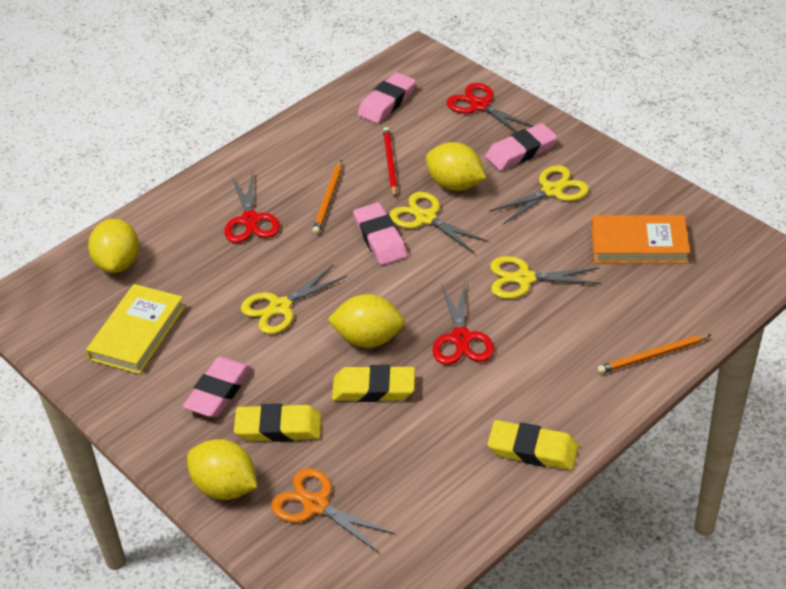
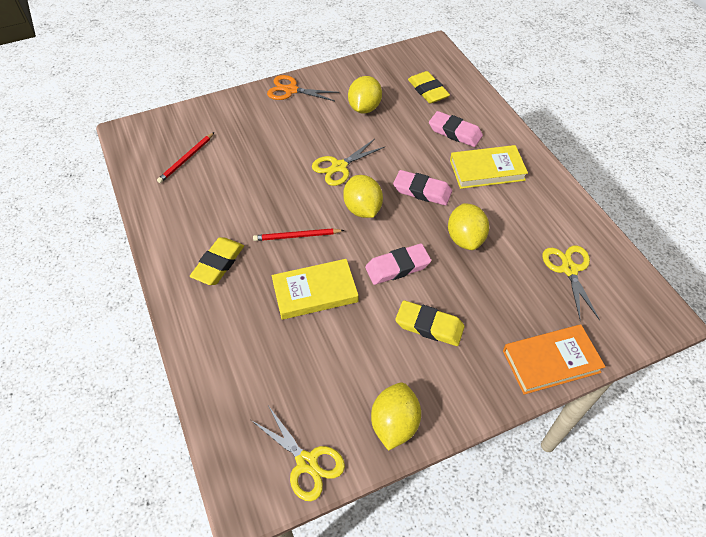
orange pencil: 2 -> 0
pink eraser: 4 -> 3
red pencil: 1 -> 2
red scissors: 3 -> 0
yellow book: 1 -> 2
yellow scissors: 4 -> 3

